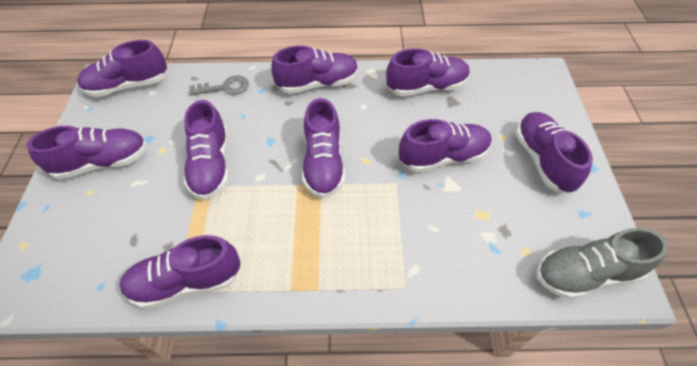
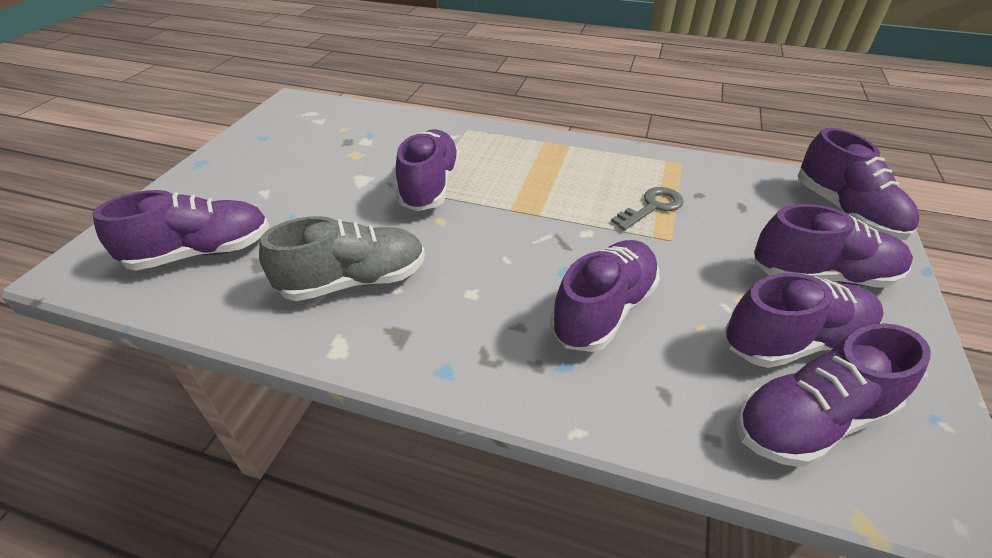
purple shoe: 9 -> 7

